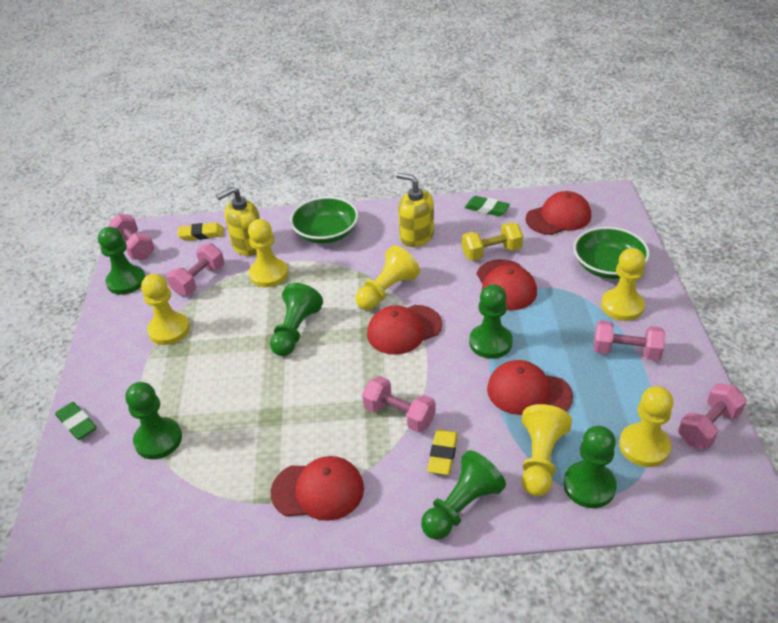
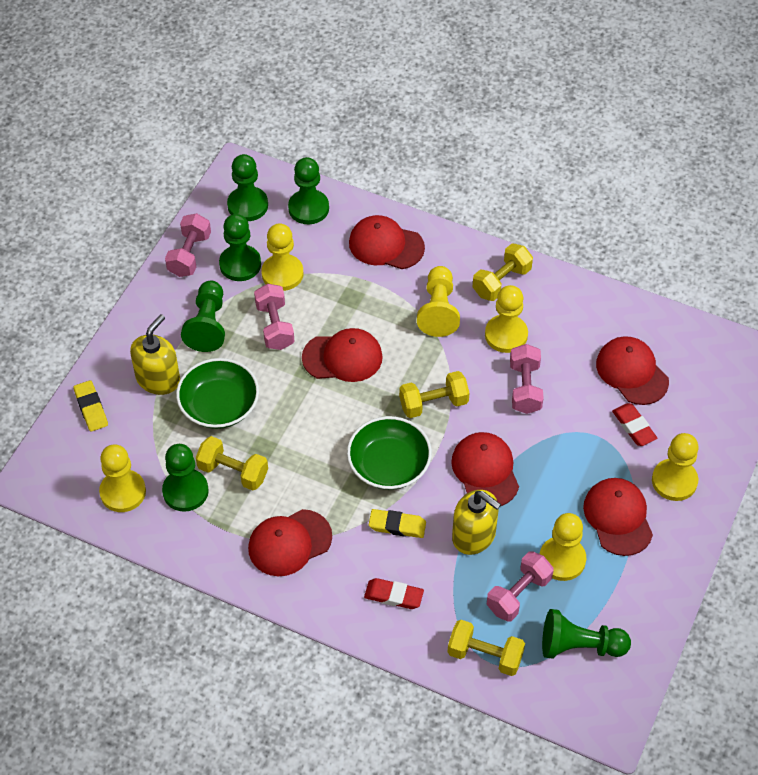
green eraser: 2 -> 0
pink dumbbell: 5 -> 4
red cap: 5 -> 6
red eraser: 0 -> 2
yellow dumbbell: 1 -> 4

